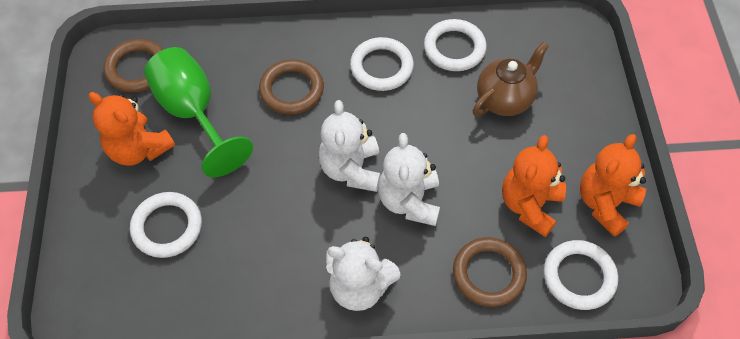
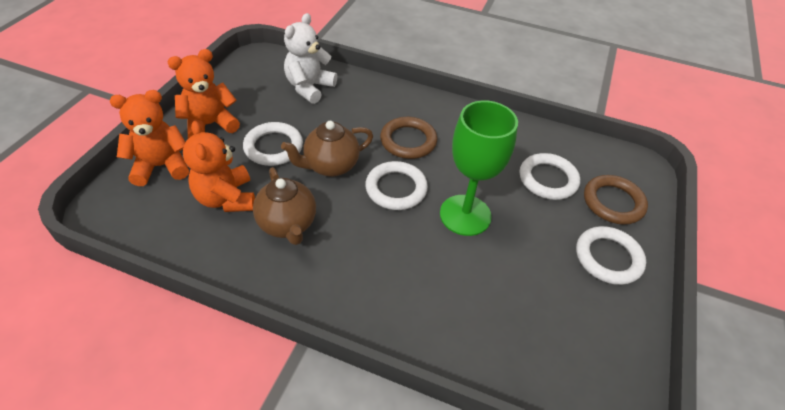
brown ring: 3 -> 2
brown teapot: 1 -> 2
white teddy bear: 3 -> 1

